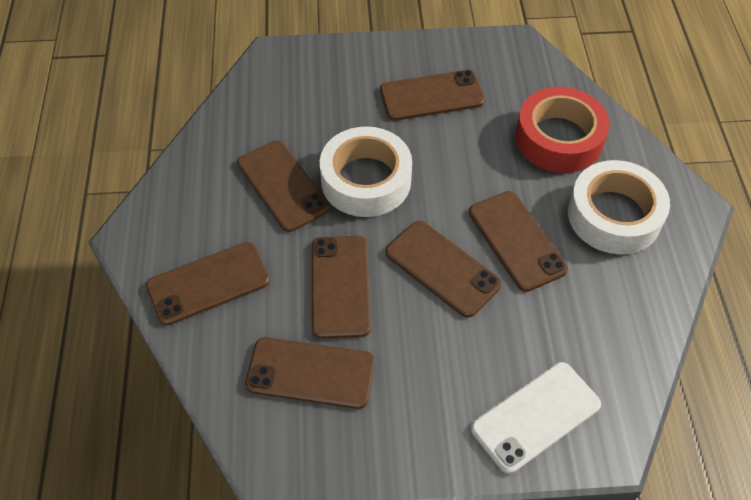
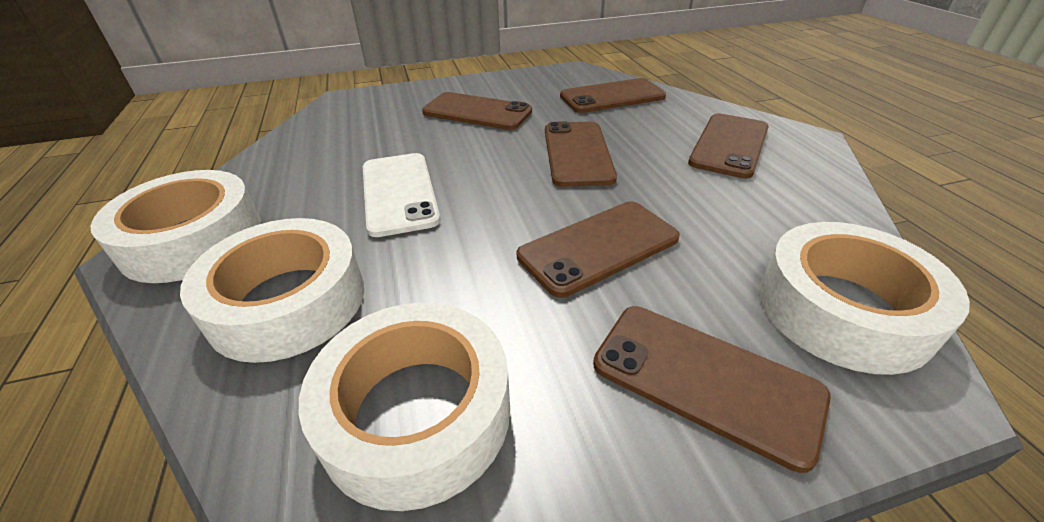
brown phone: 7 -> 6
red tape: 1 -> 0
white tape: 2 -> 4

